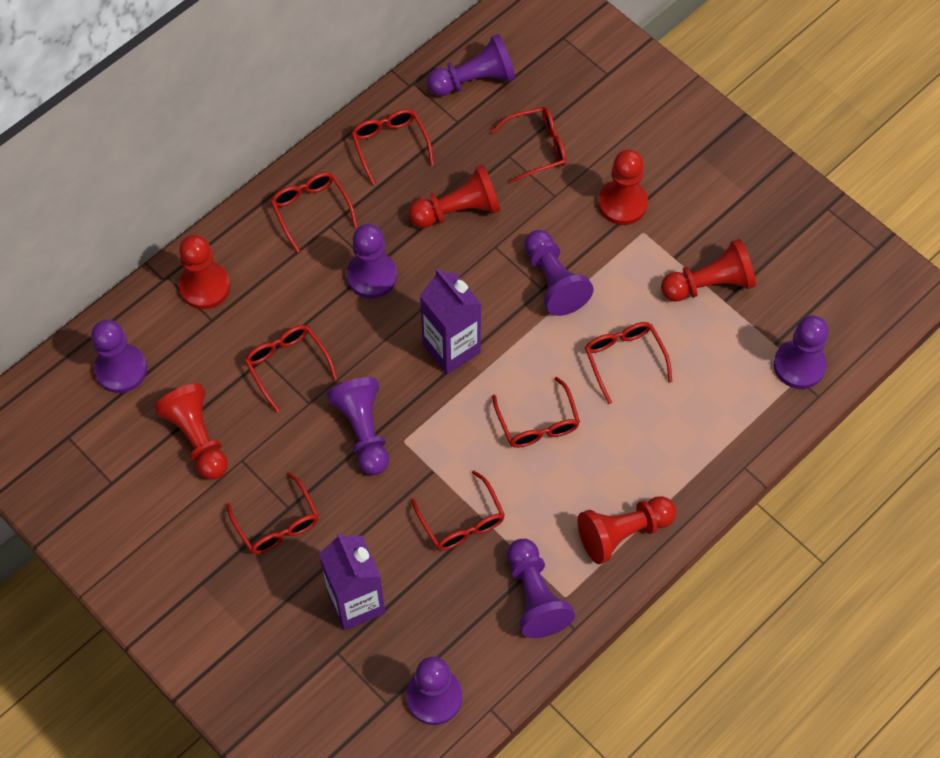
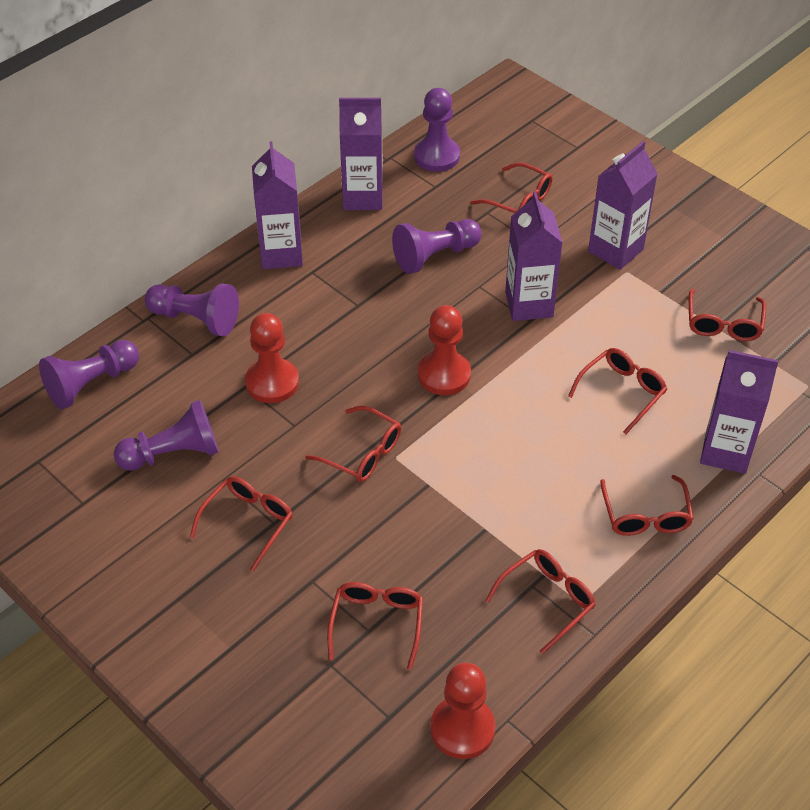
purple carton: 2 -> 5
purple pawn: 8 -> 5
red pawn: 6 -> 3

